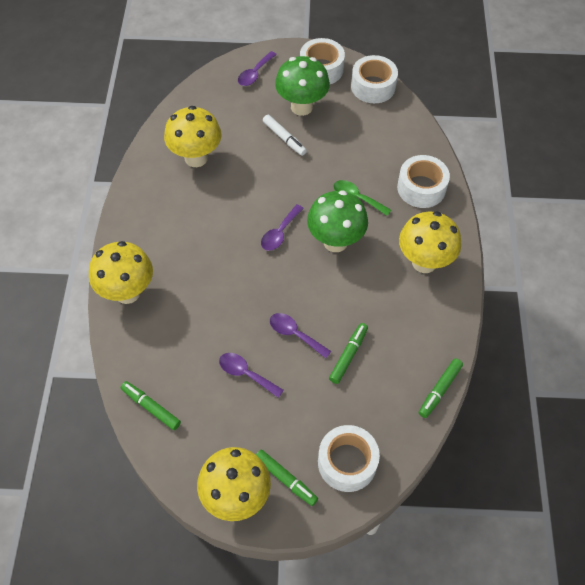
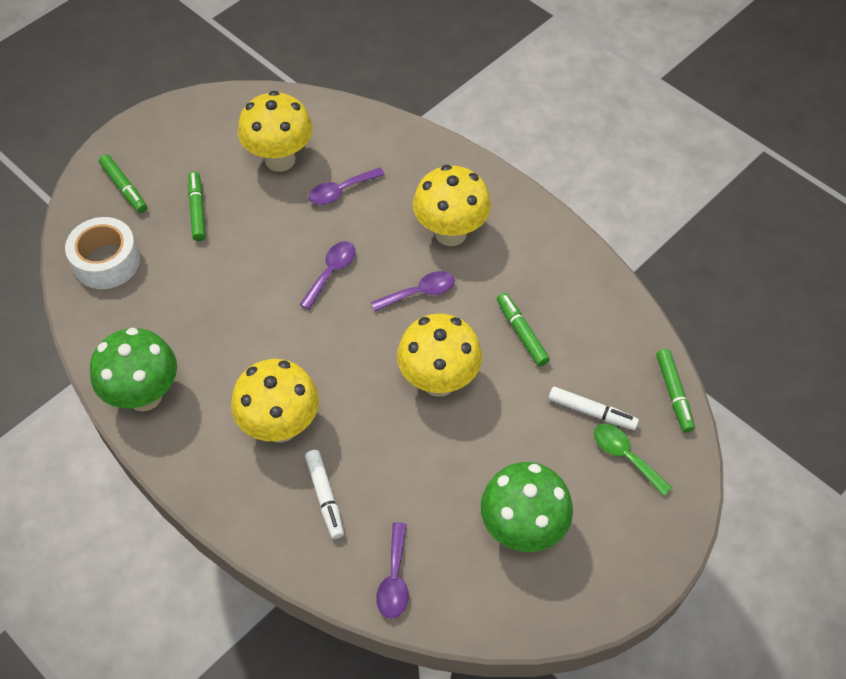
white marker: 1 -> 2
white tape: 4 -> 1

